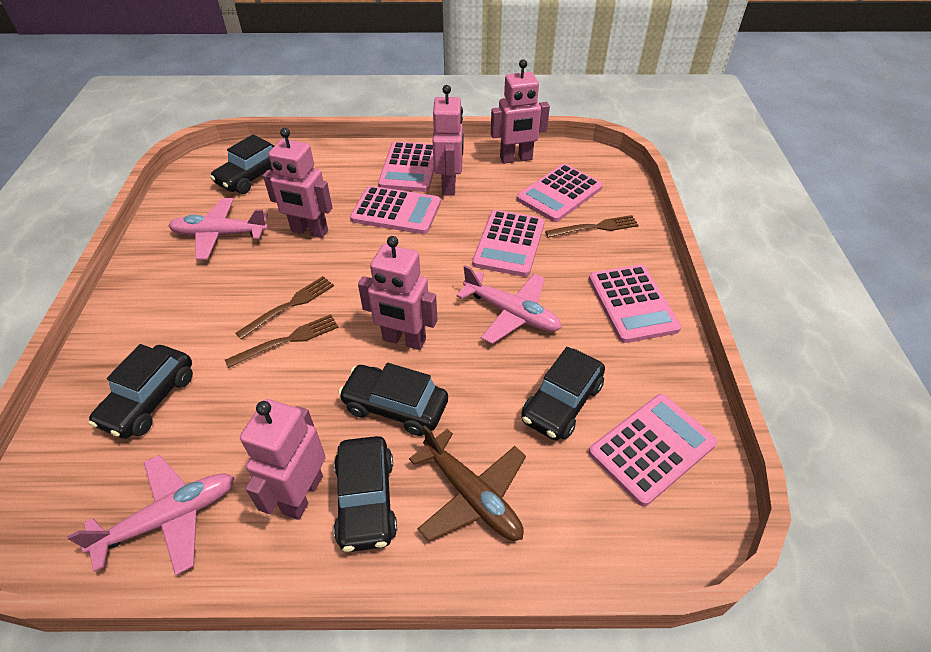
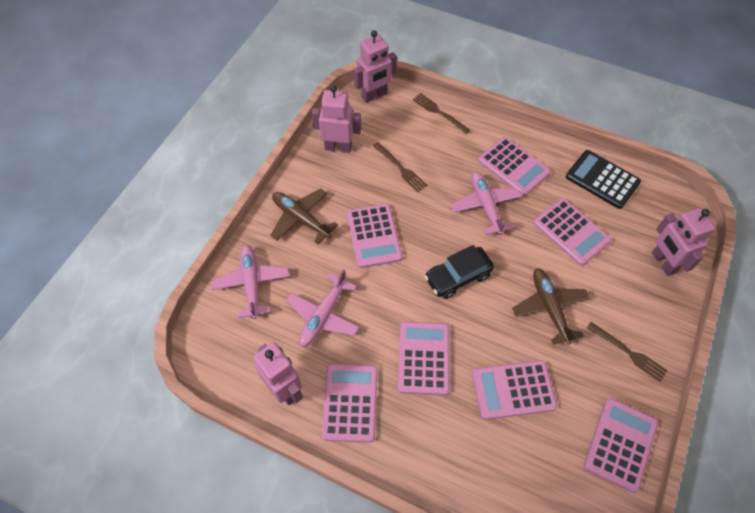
black calculator: 0 -> 1
black car: 5 -> 1
brown plane: 1 -> 2
pink calculator: 6 -> 7
pink robot: 5 -> 4

